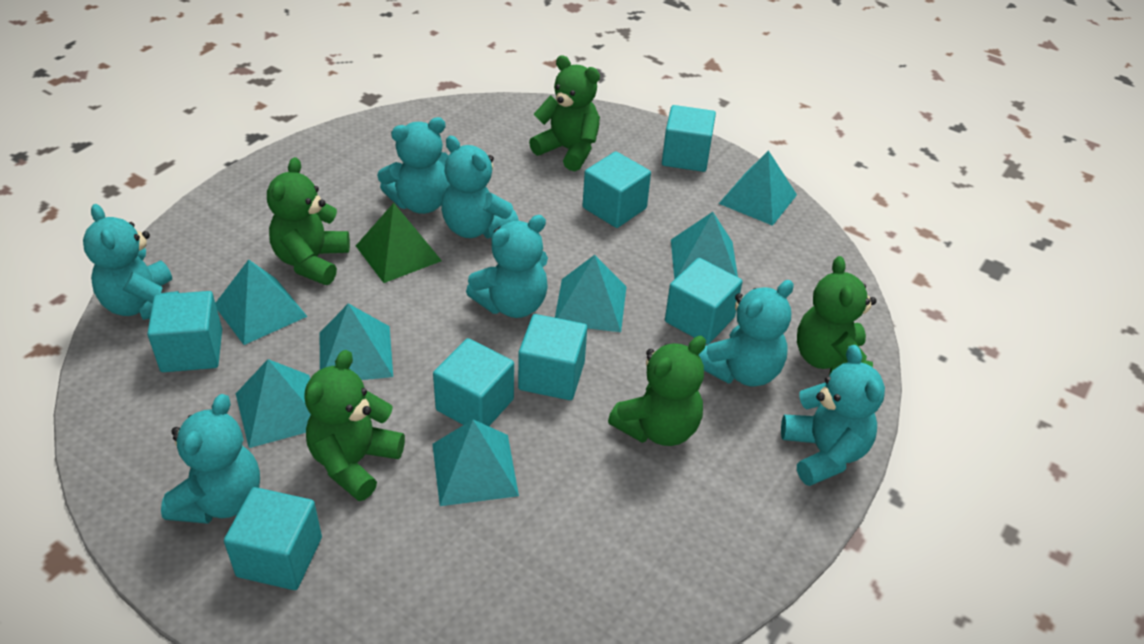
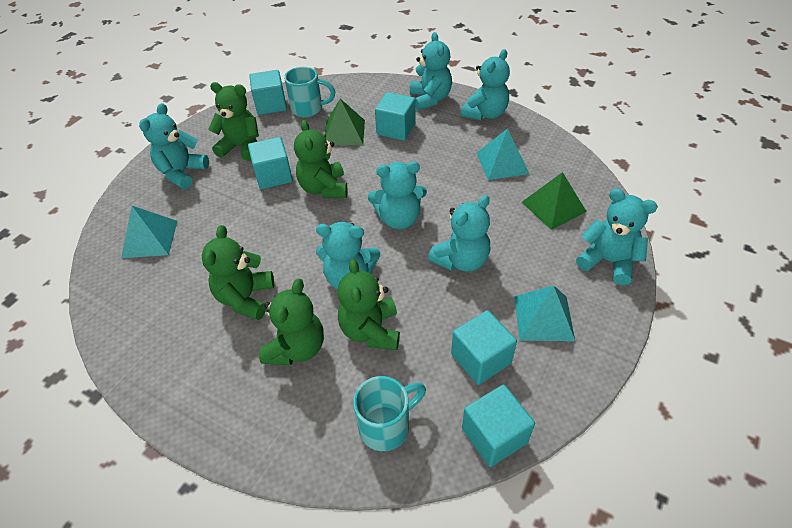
green pyramid: 1 -> 2
turquoise cube: 7 -> 5
turquoise mug: 0 -> 2
turquoise pyramid: 7 -> 3

